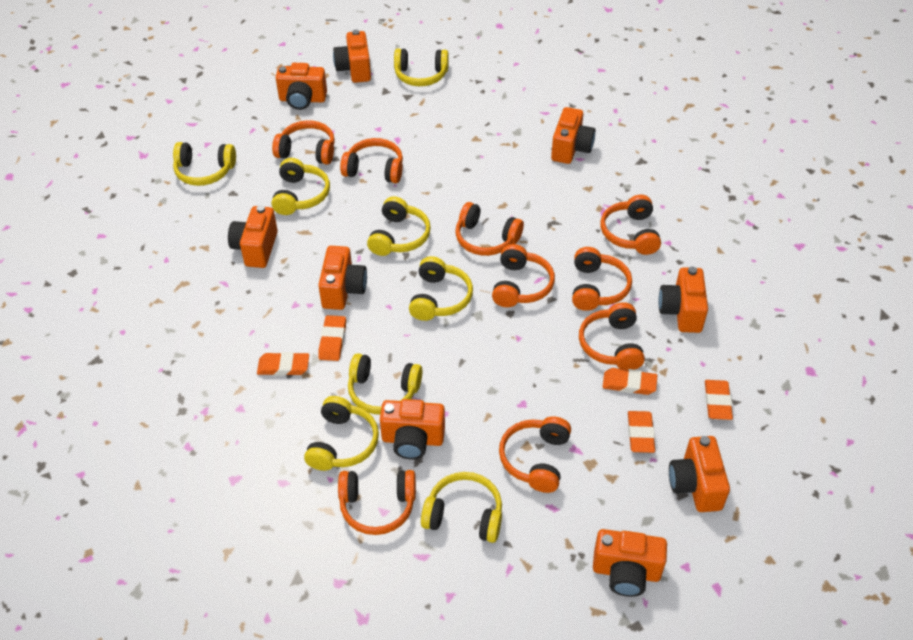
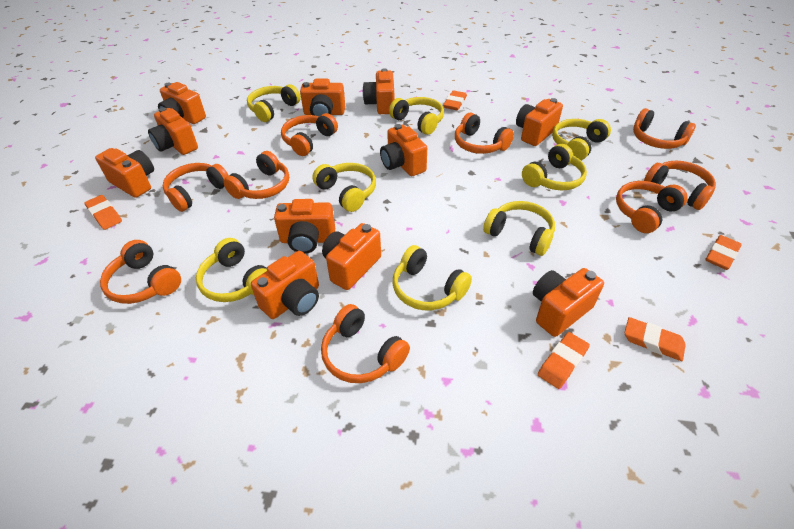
orange camera: 9 -> 11

